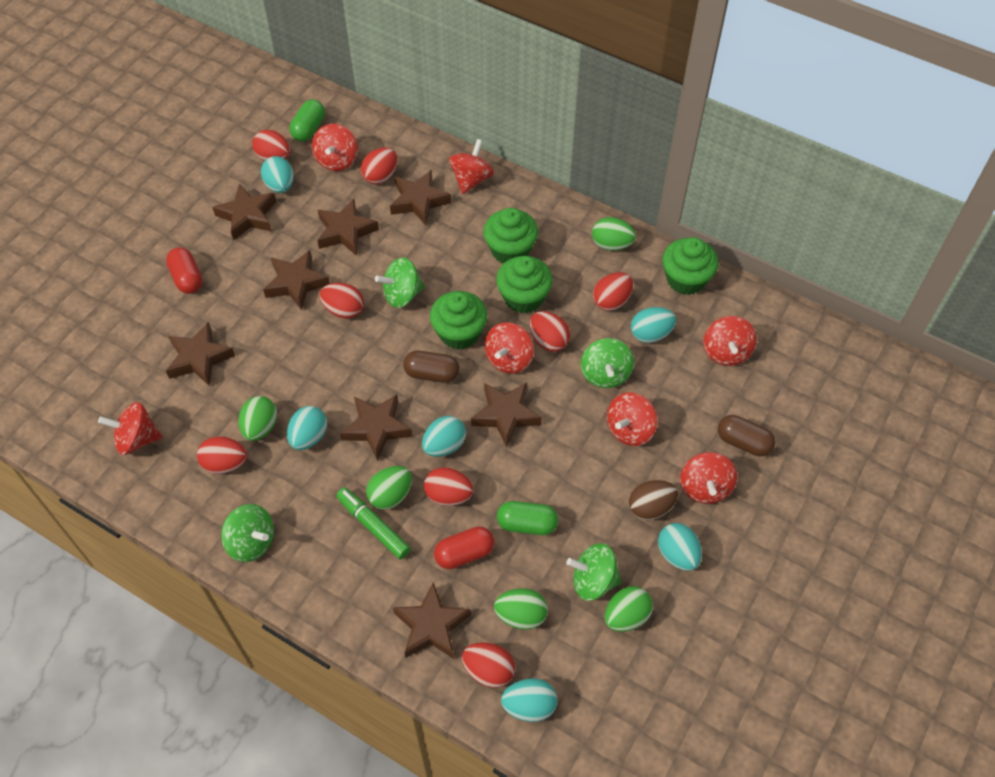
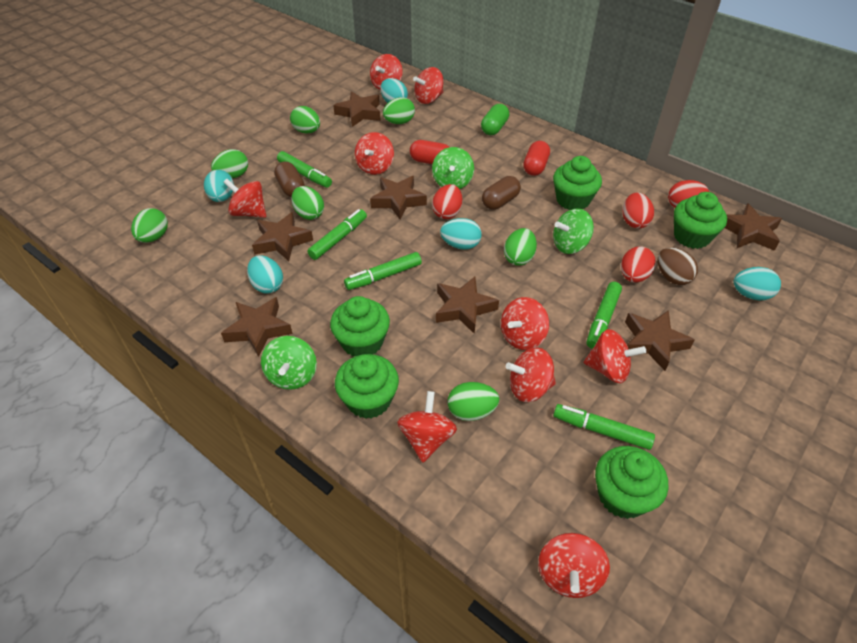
brown star: 8 -> 7
green capsule: 2 -> 1
green cupcake: 4 -> 5
green egg: 5 -> 7
green marker: 1 -> 5
green spinning top: 4 -> 3
red egg: 8 -> 4
red spinning top: 7 -> 9
turquoise egg: 6 -> 5

